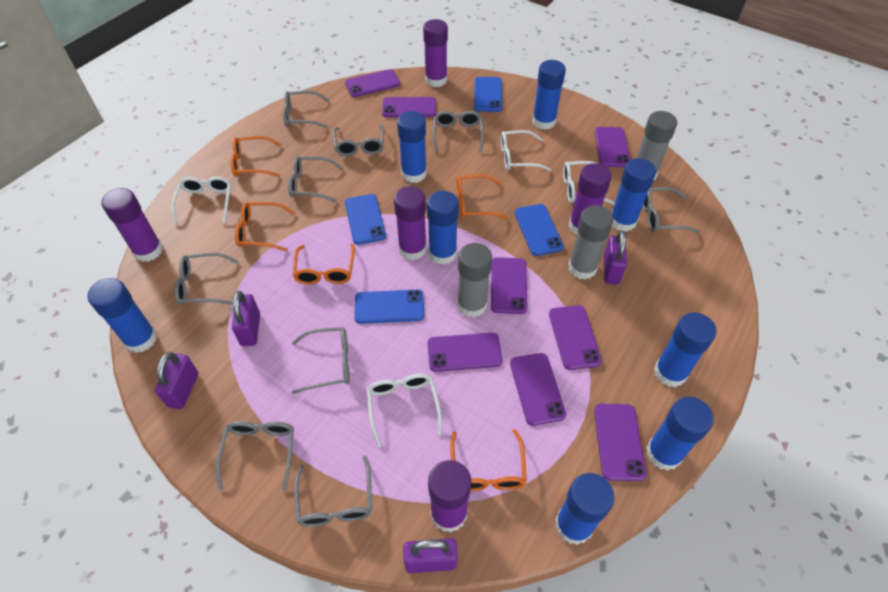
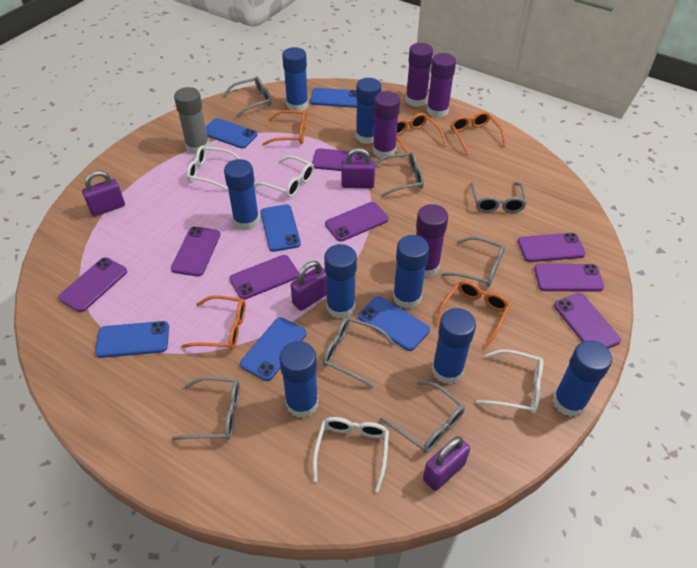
blue phone: 4 -> 6
grey glasses: 9 -> 7
grey glue stick: 3 -> 1
purple glue stick: 5 -> 4

